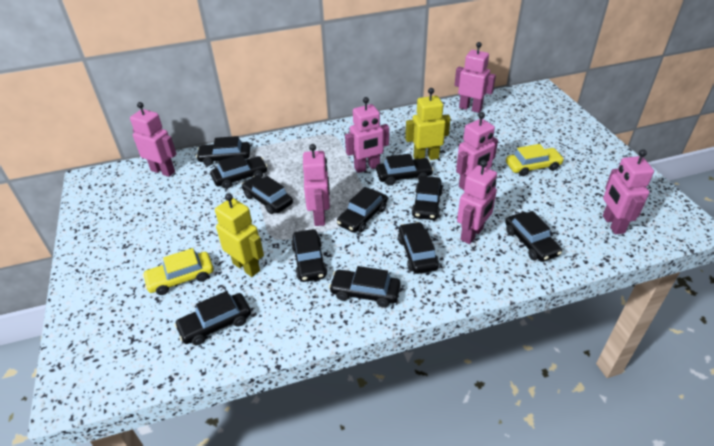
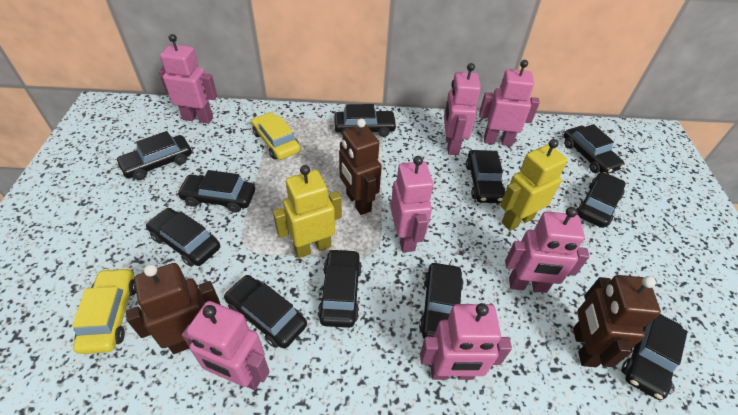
brown robot: 0 -> 3

